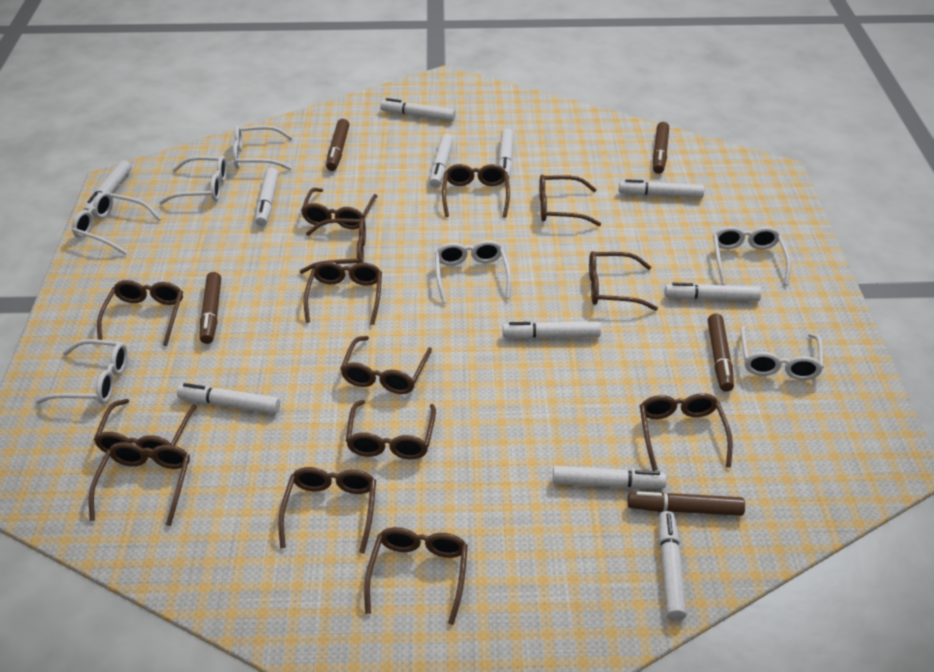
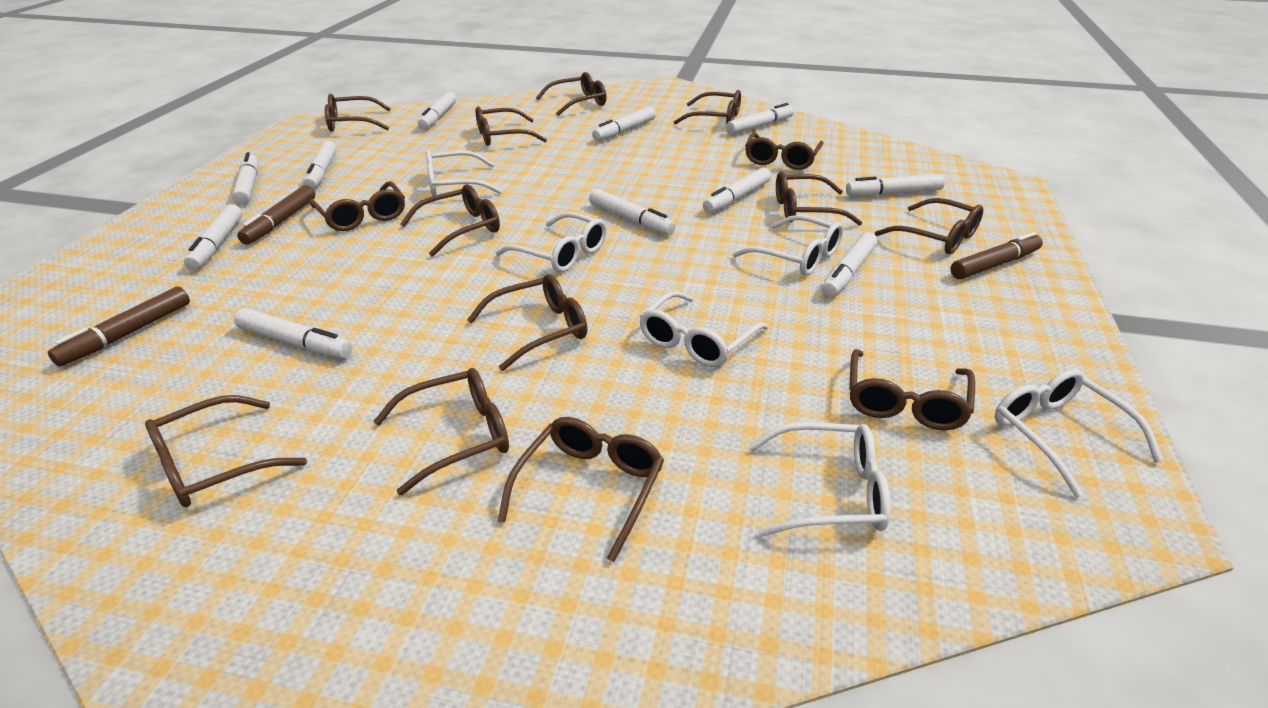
brown marker: 5 -> 3
white glasses: 7 -> 6

